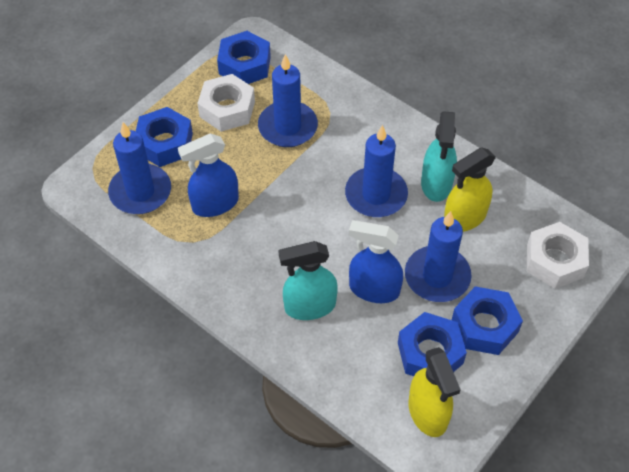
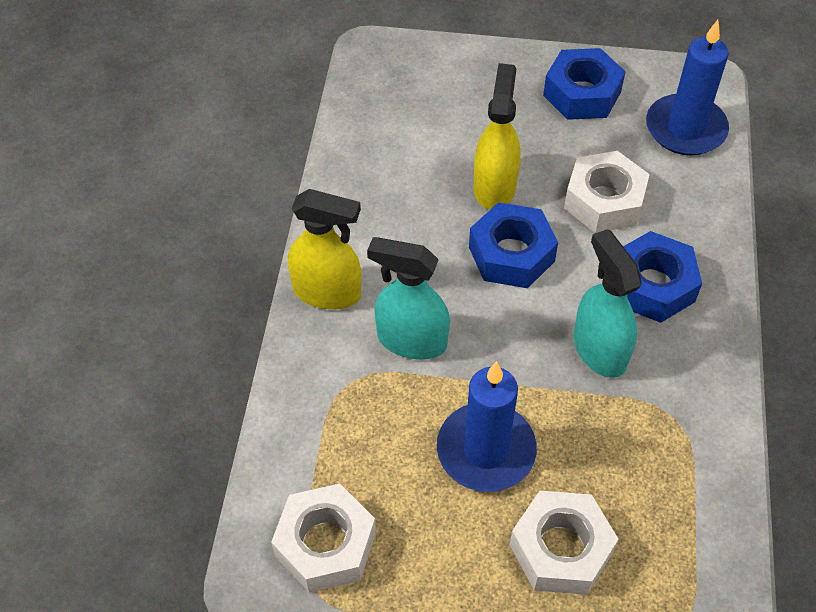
blue candle: 4 -> 2
blue nut: 4 -> 3
blue spray bottle: 2 -> 0
white nut: 2 -> 3

